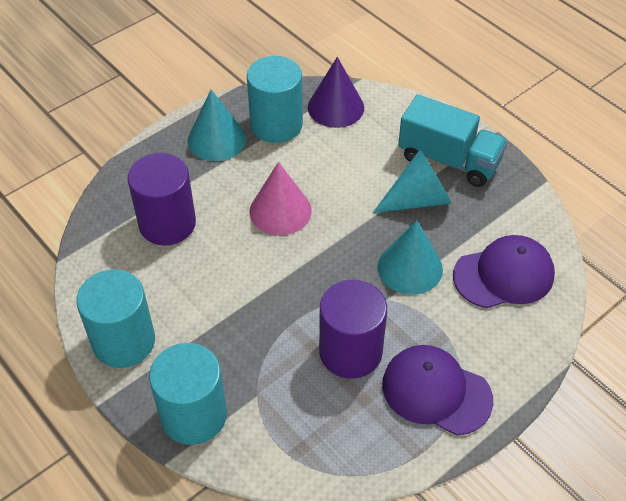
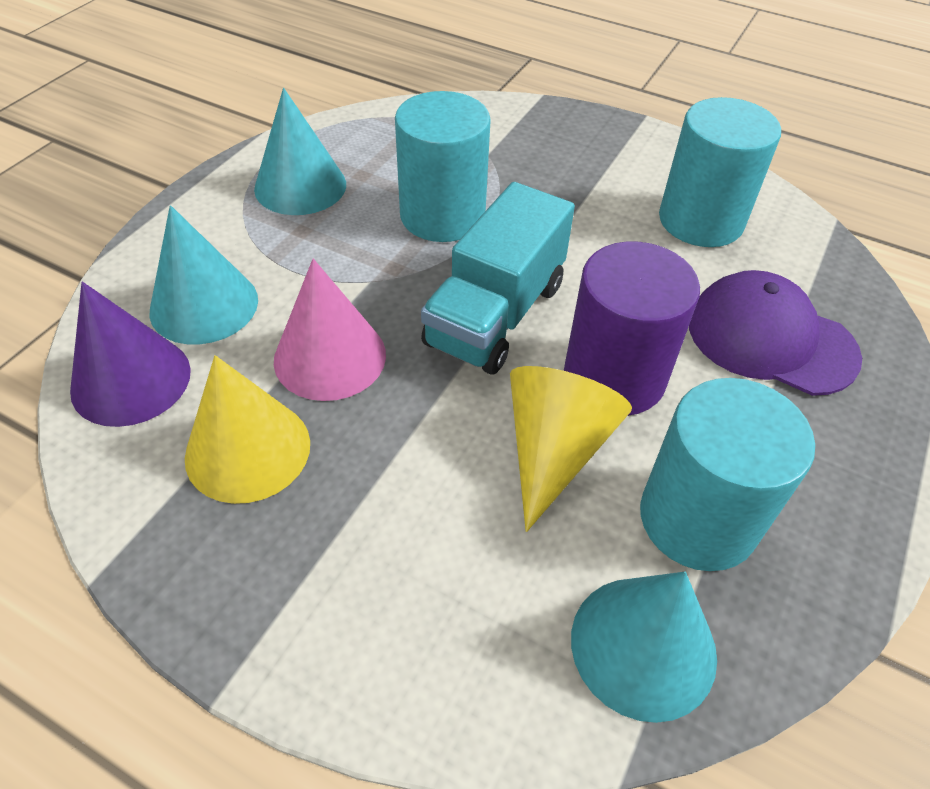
purple cap: 2 -> 1
purple cylinder: 2 -> 1
yellow cone: 0 -> 2

